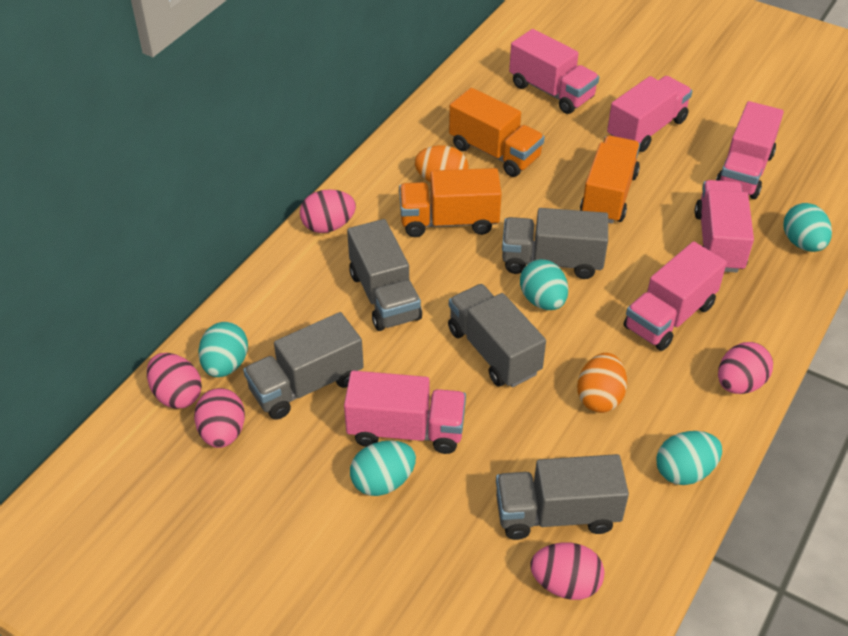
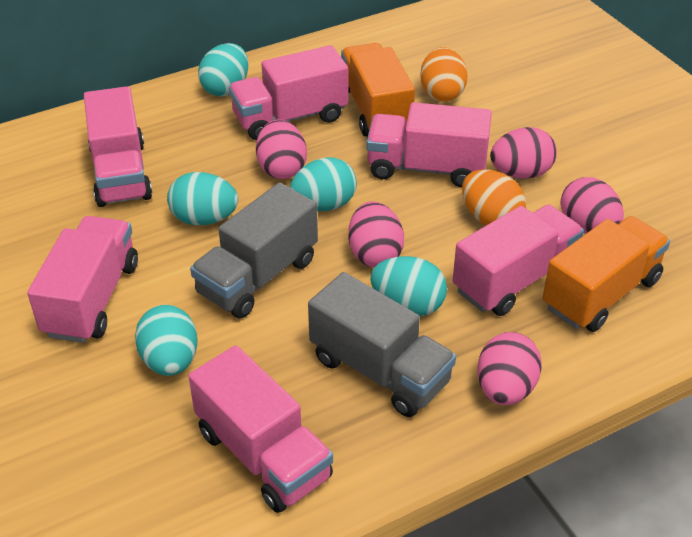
grey truck: 5 -> 2
orange truck: 3 -> 2

